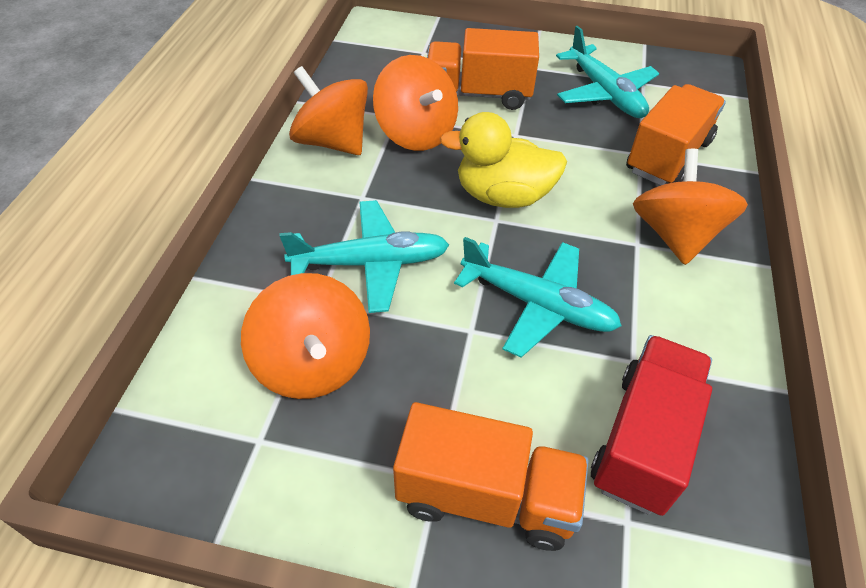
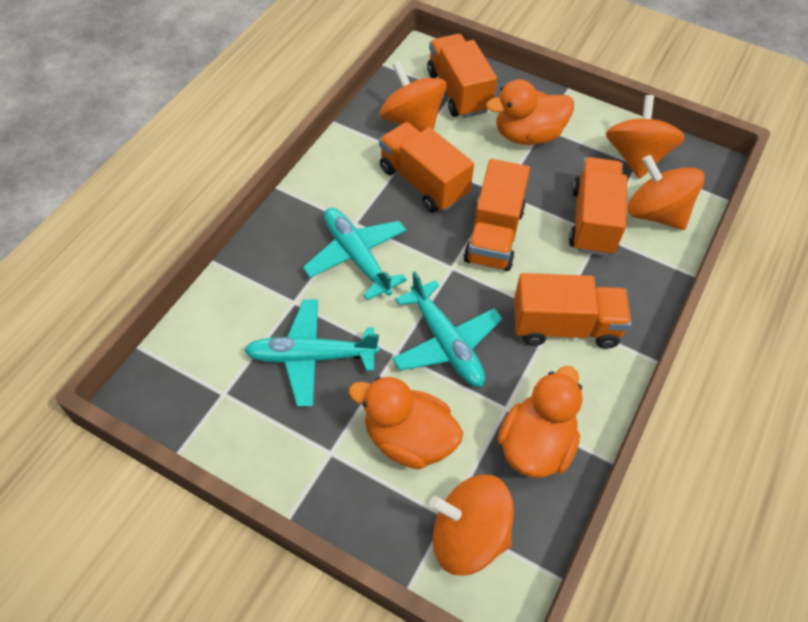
orange duck: 0 -> 3
orange truck: 3 -> 5
red truck: 1 -> 0
yellow duck: 1 -> 0

